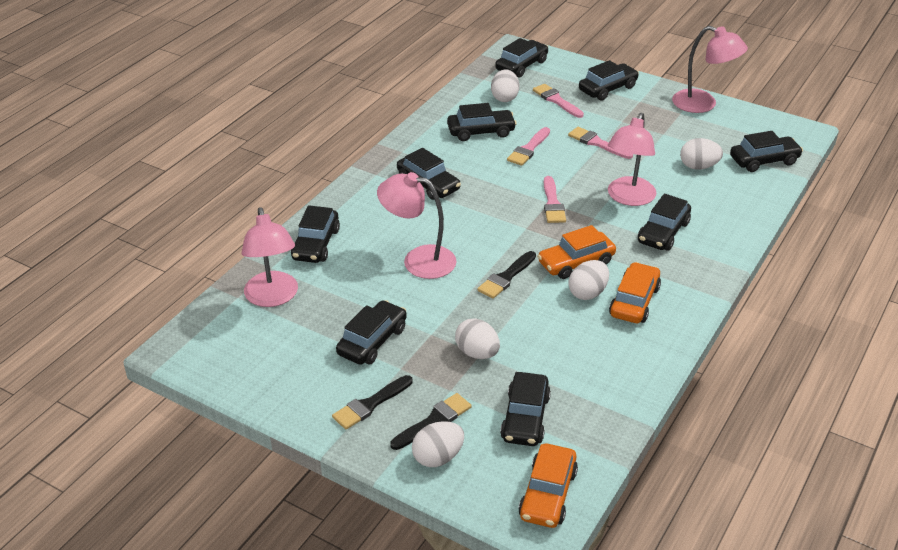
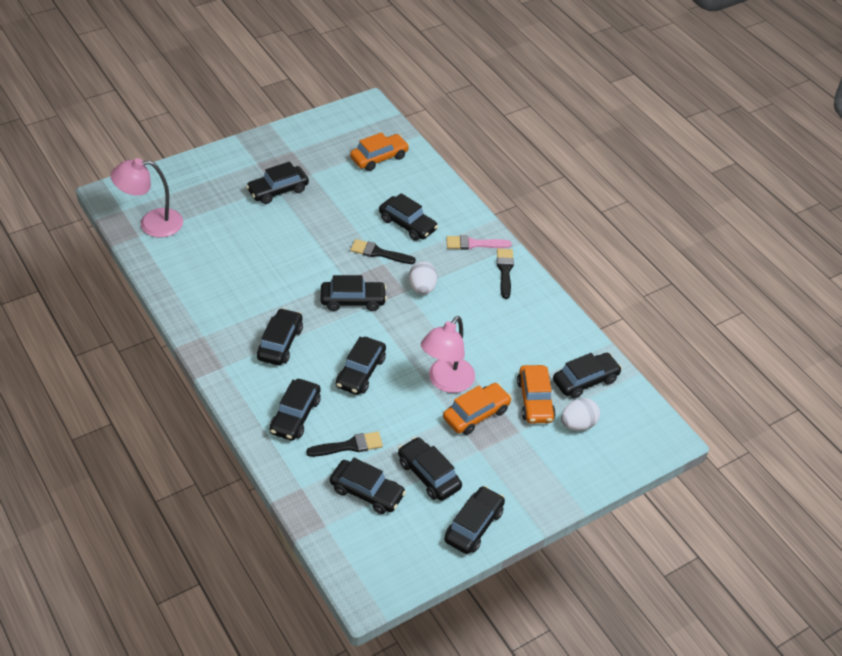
black car: 9 -> 10
pink brush: 4 -> 1
pink lamp: 4 -> 2
white egg: 5 -> 2

